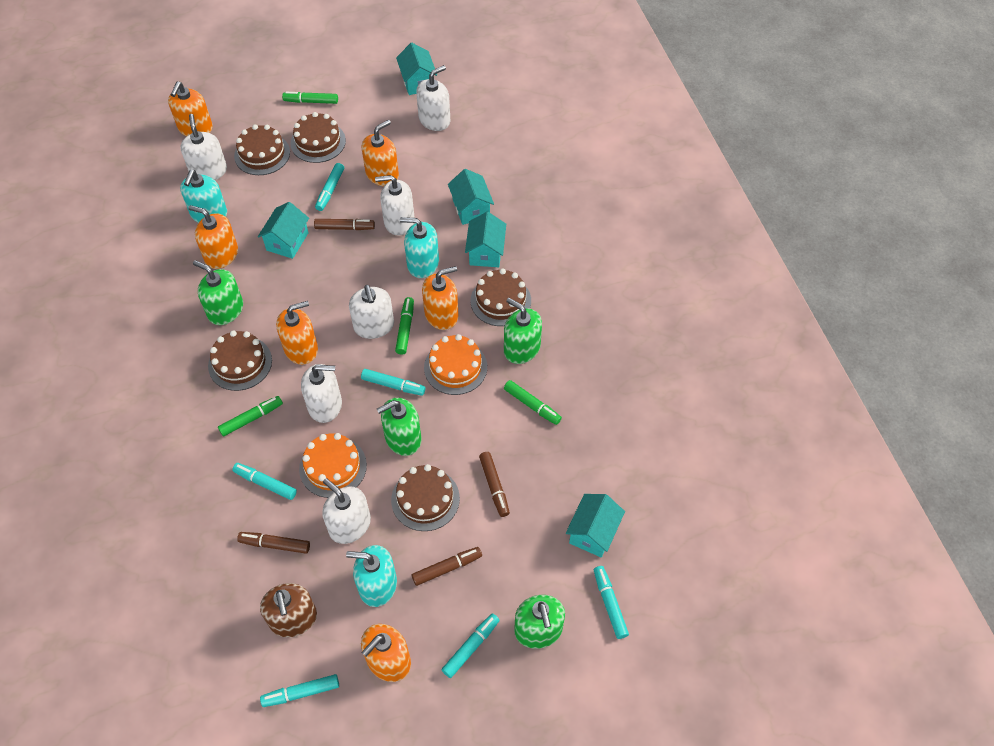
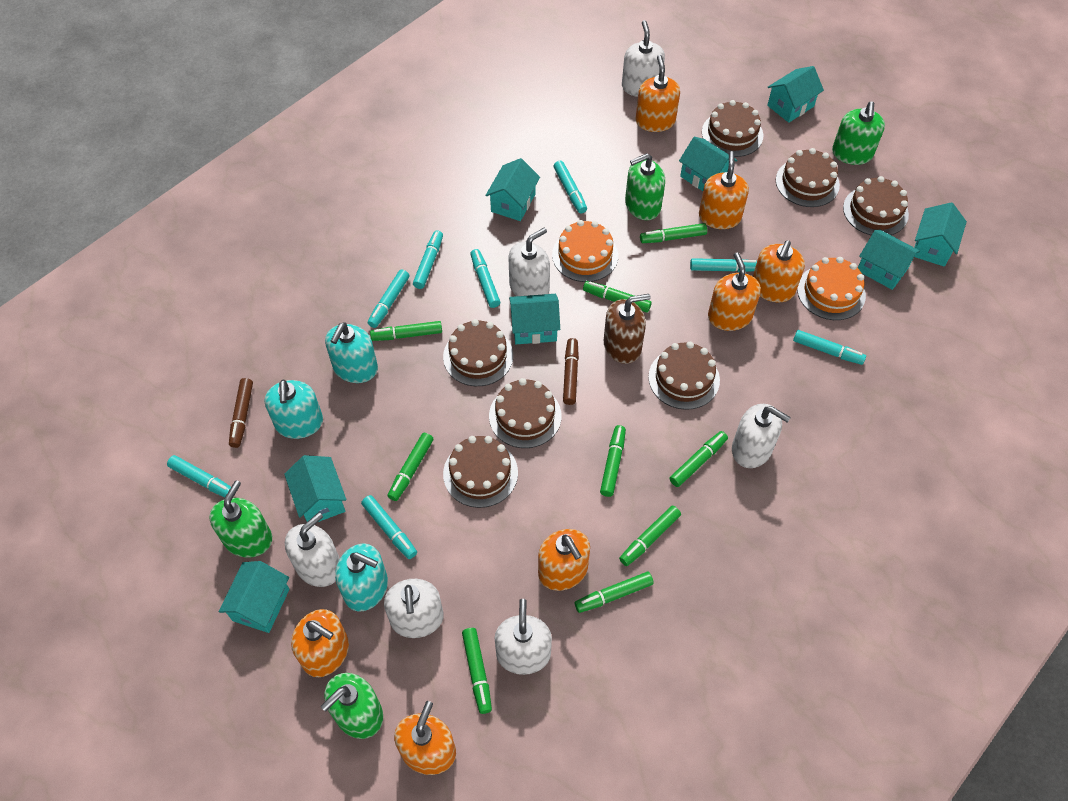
brown cake: 5 -> 7
brown marker: 4 -> 2
green marker: 4 -> 9
orange soap dispenser: 6 -> 7
turquoise house: 5 -> 8
turquoise marker: 6 -> 8

